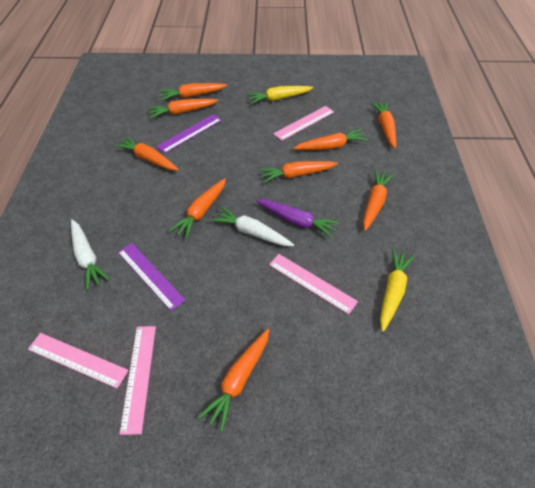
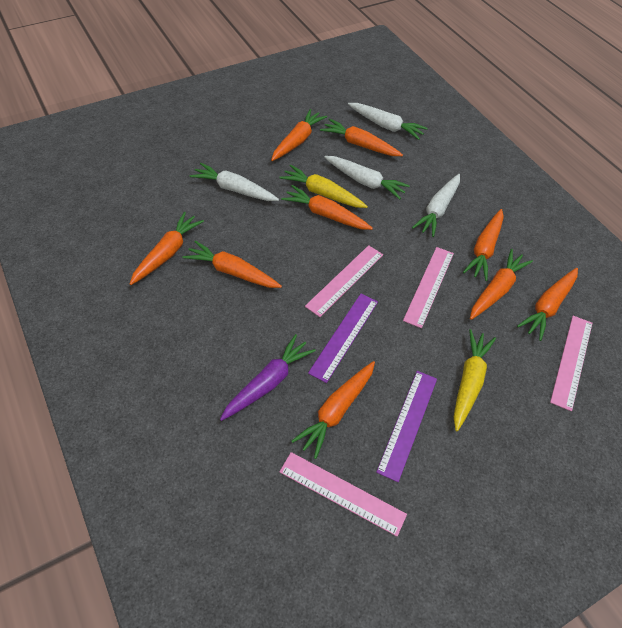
white carrot: 2 -> 4

